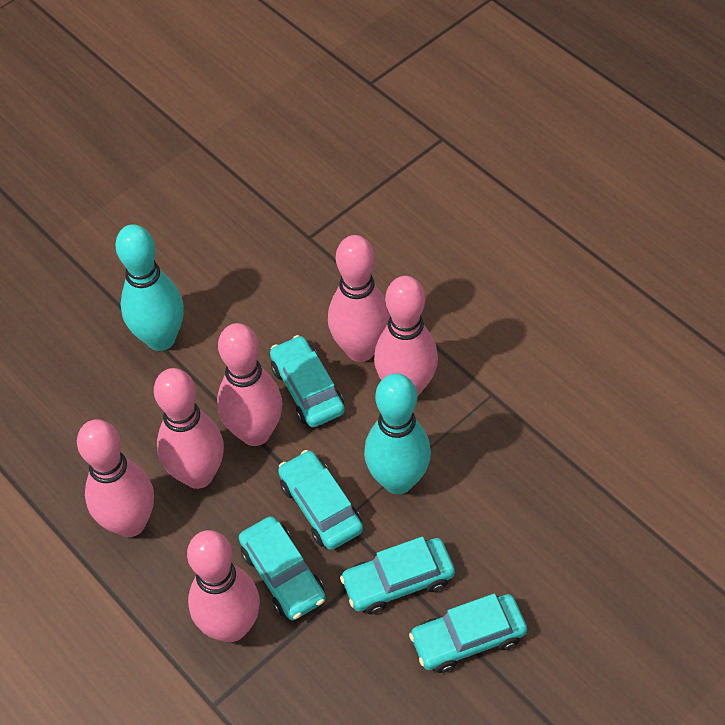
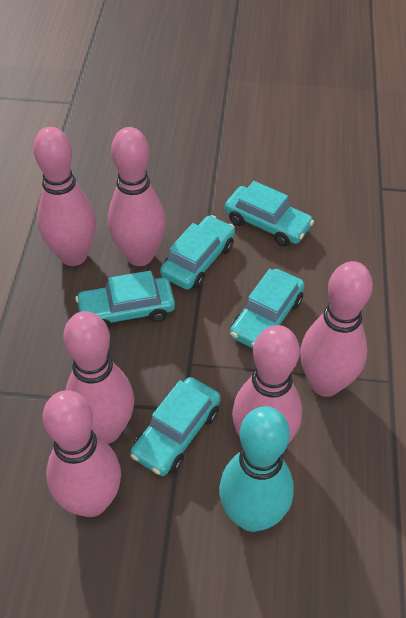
turquoise bowling pin: 2 -> 1

